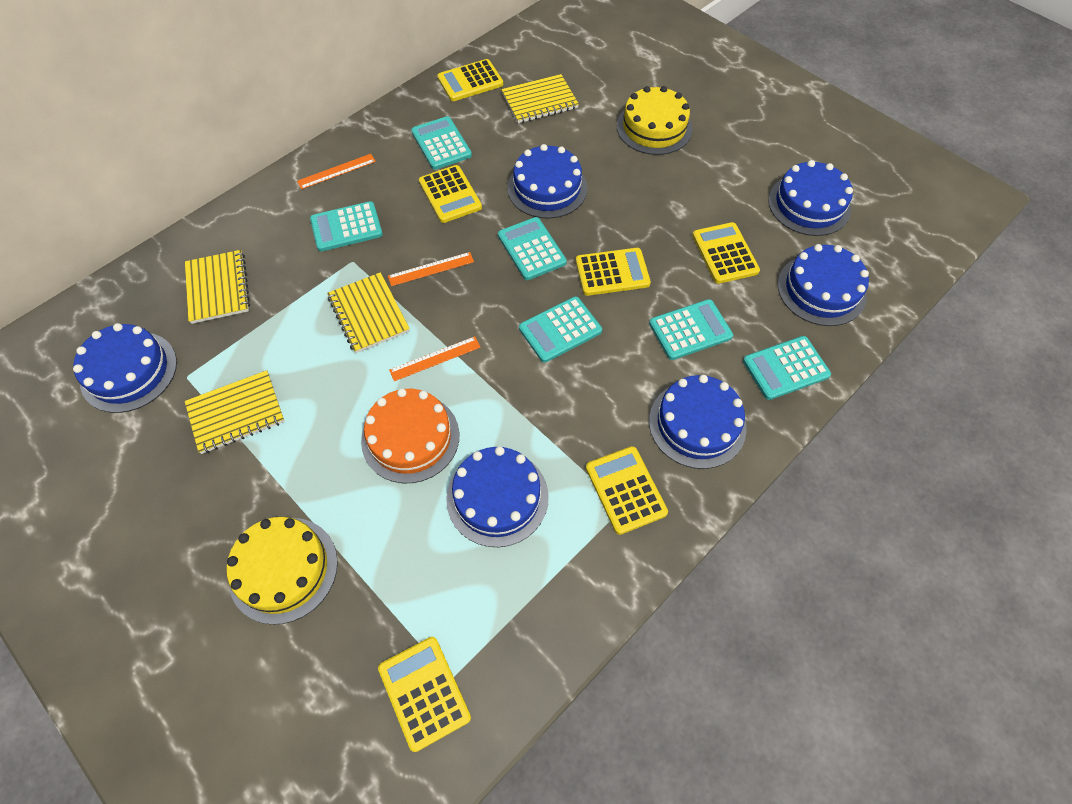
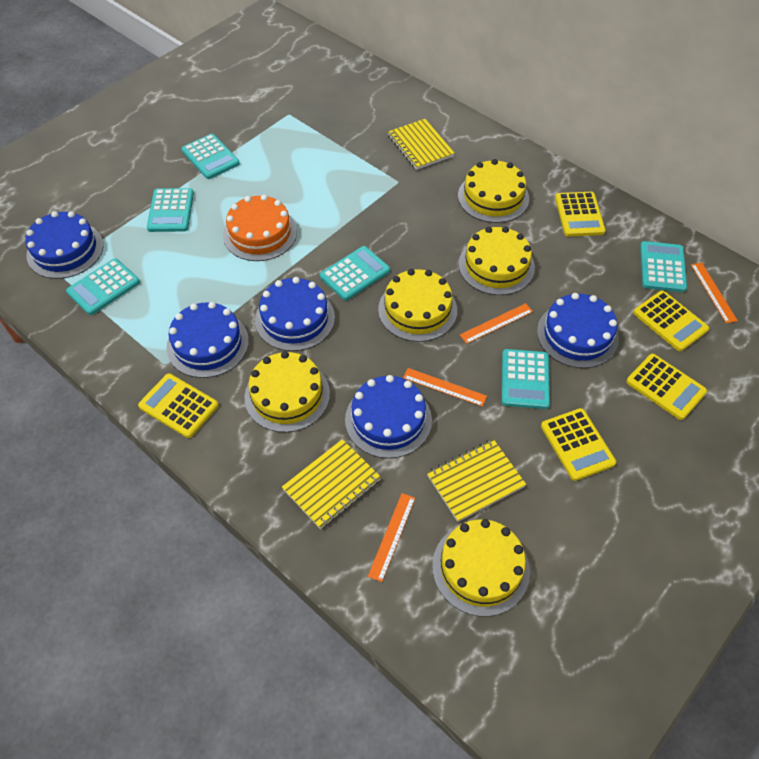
blue cake: 6 -> 5
orange ruler: 3 -> 4
yellow cake: 2 -> 5
yellow calculator: 6 -> 5
yellow notebook: 4 -> 3

